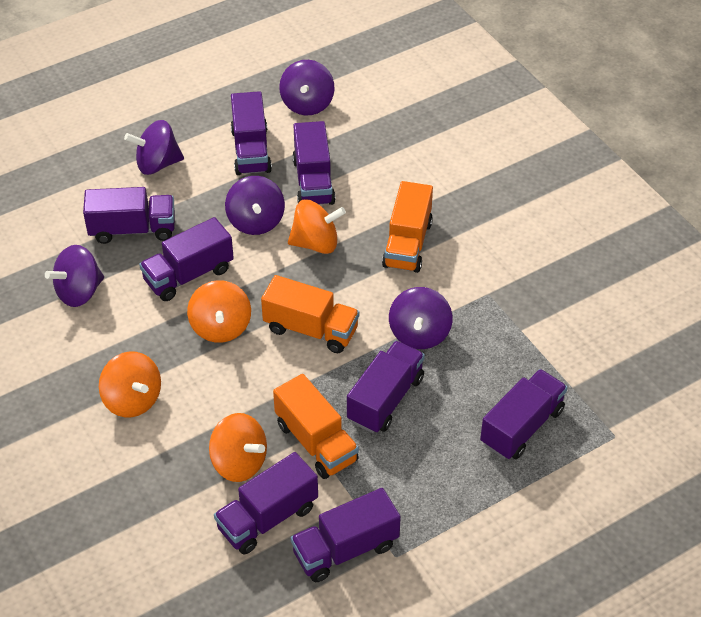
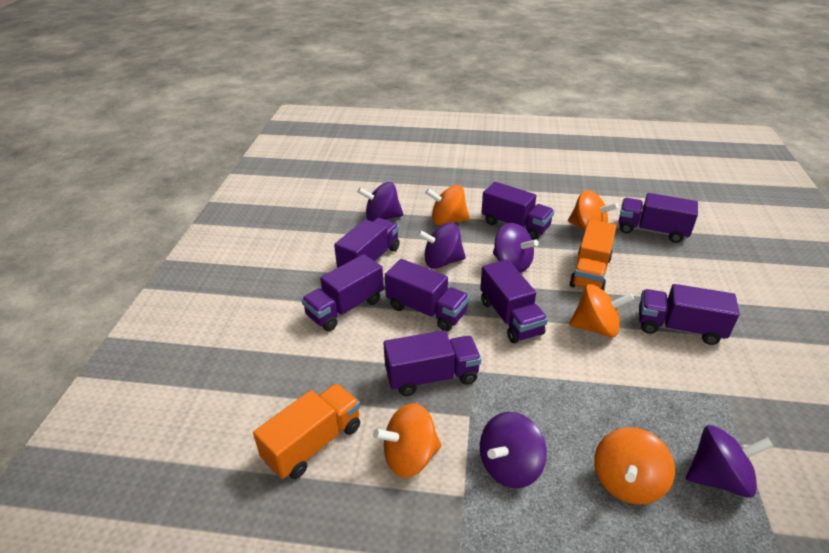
orange spinning top: 4 -> 5
orange truck: 3 -> 2

